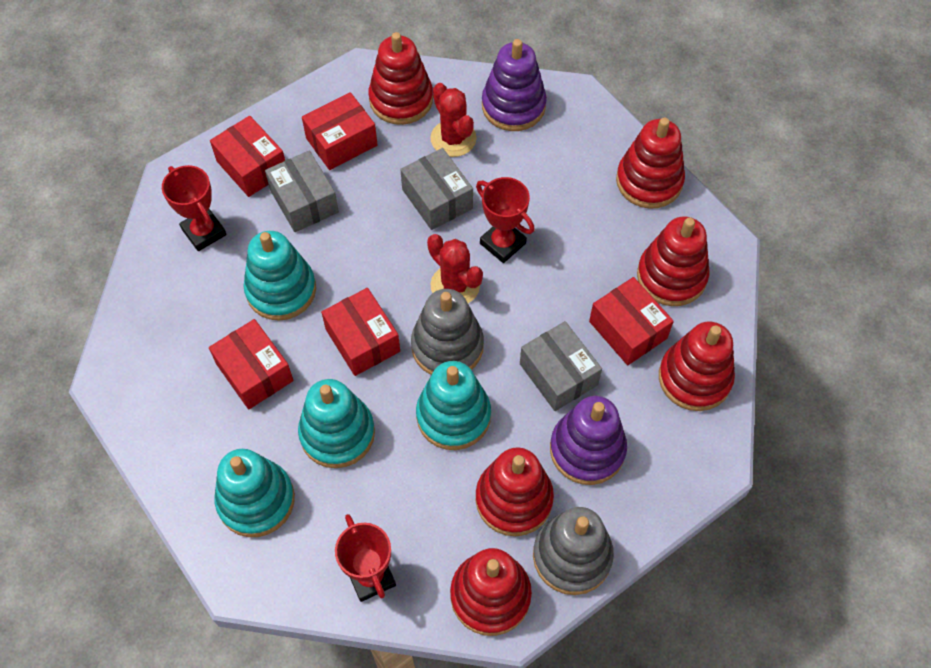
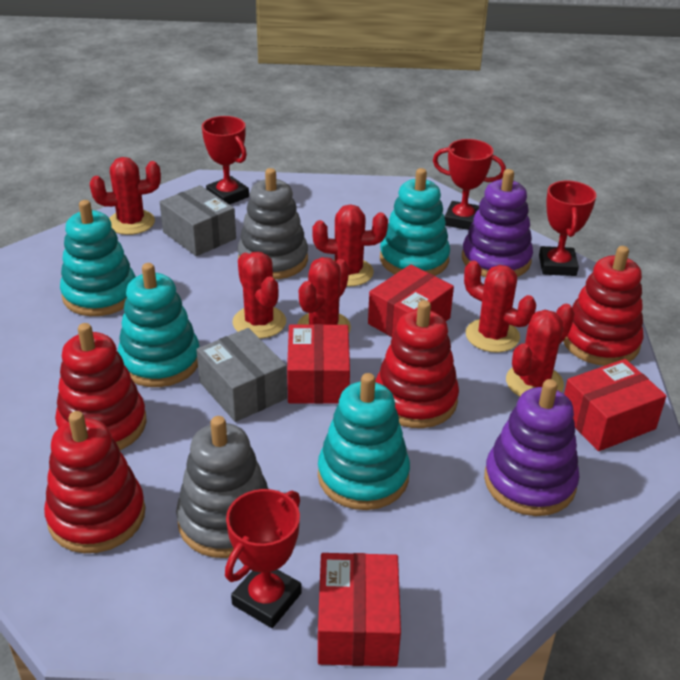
grey box: 3 -> 2
red box: 5 -> 4
red cactus: 2 -> 6
red stacking toy: 6 -> 4
red trophy: 3 -> 4

